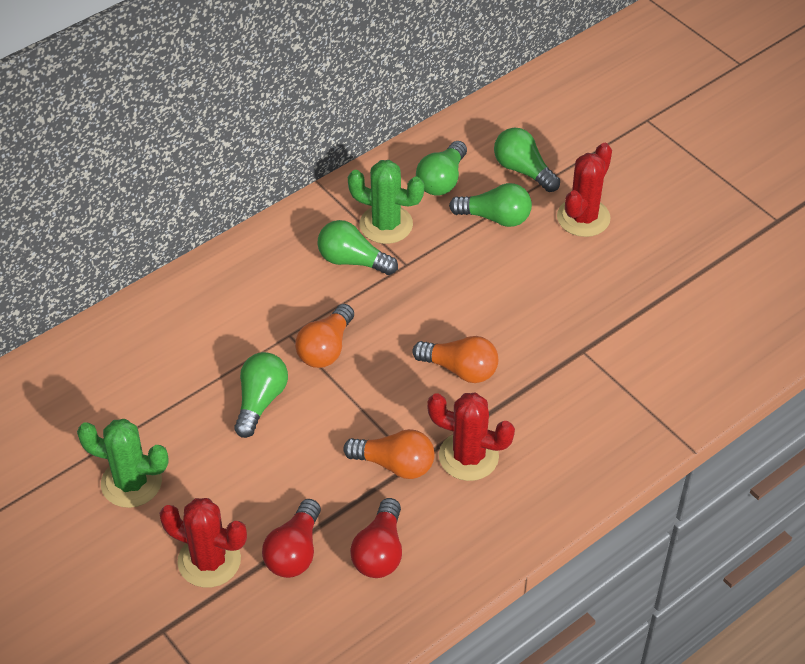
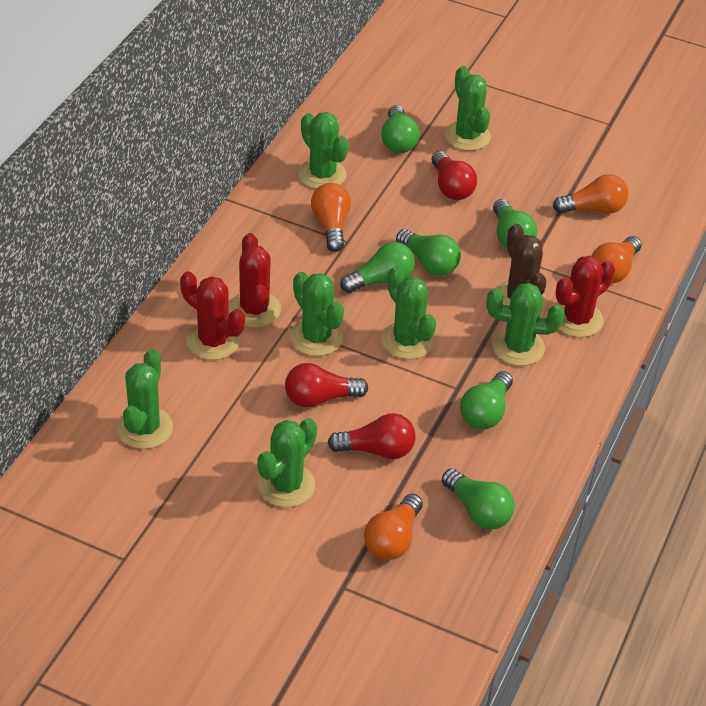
brown cactus: 0 -> 1
green cactus: 2 -> 7
green light bulb: 5 -> 6
orange light bulb: 3 -> 4
red light bulb: 2 -> 3

